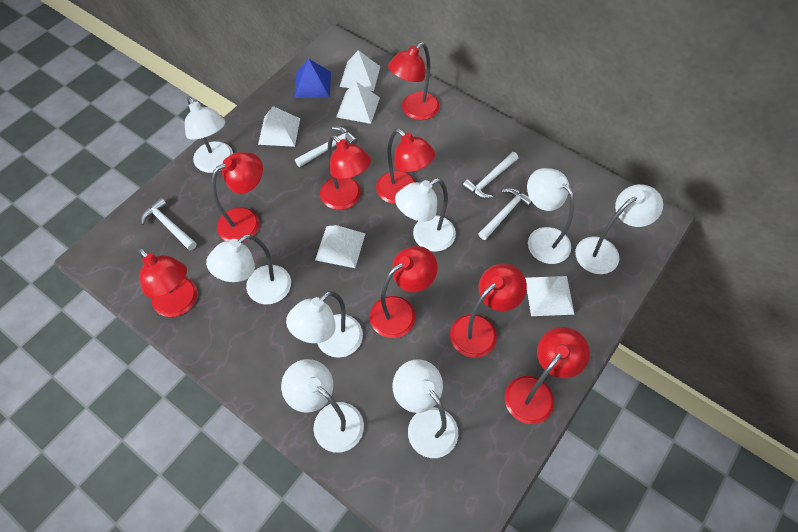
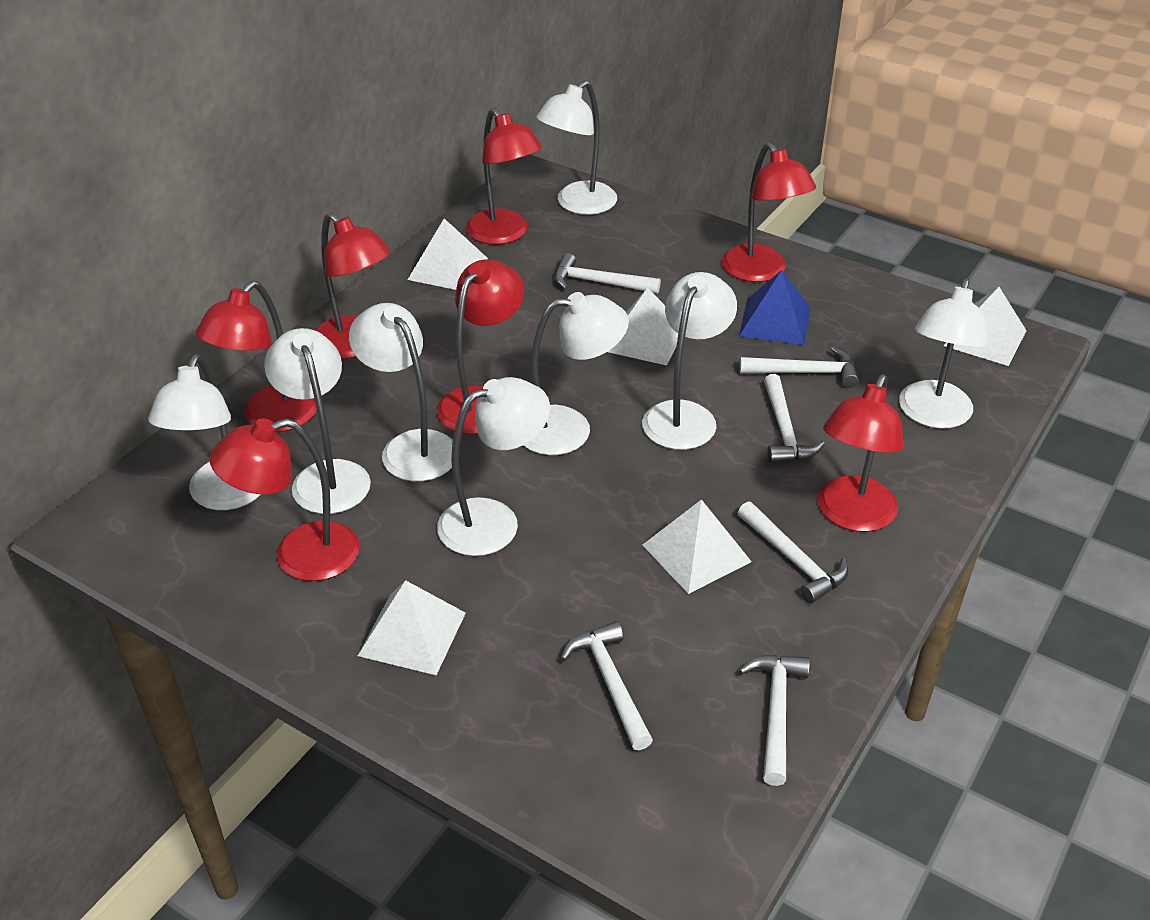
red lamp: 8 -> 7
white hammer: 4 -> 6

